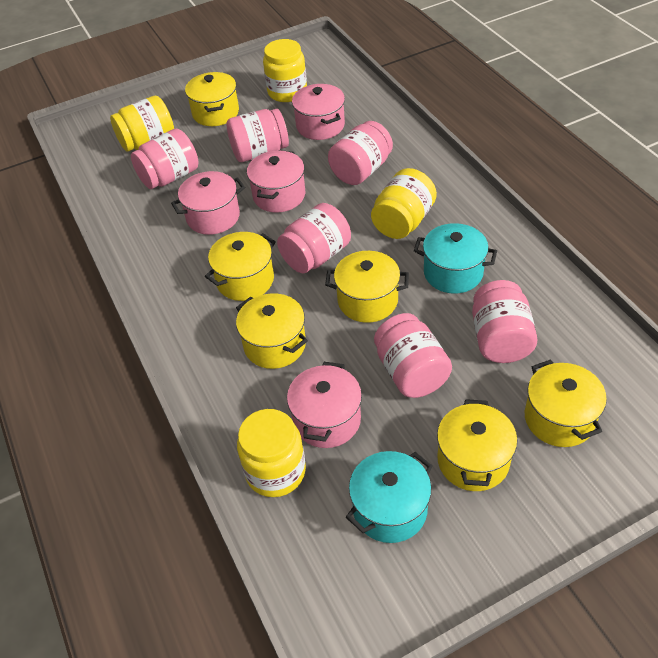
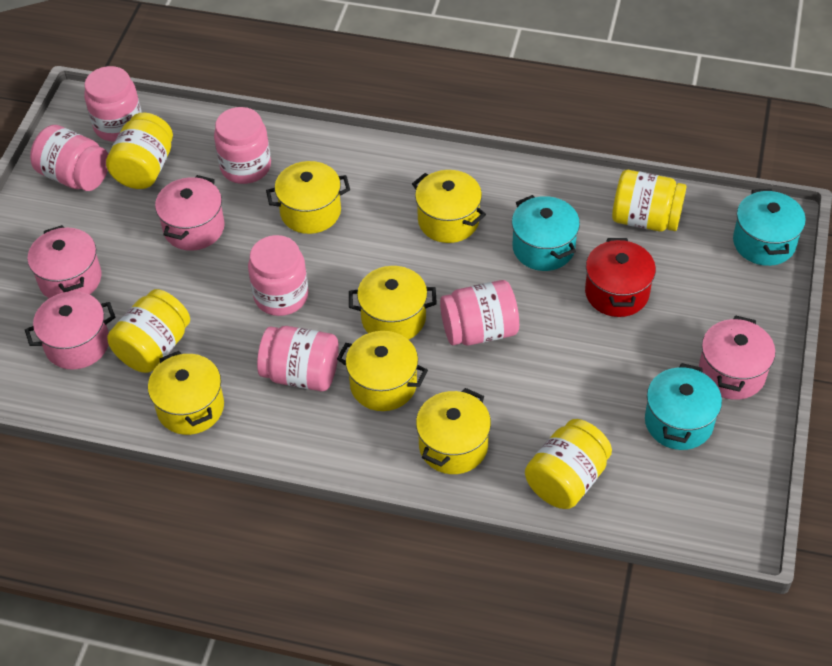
red pot: 0 -> 1
turquoise pot: 2 -> 3

